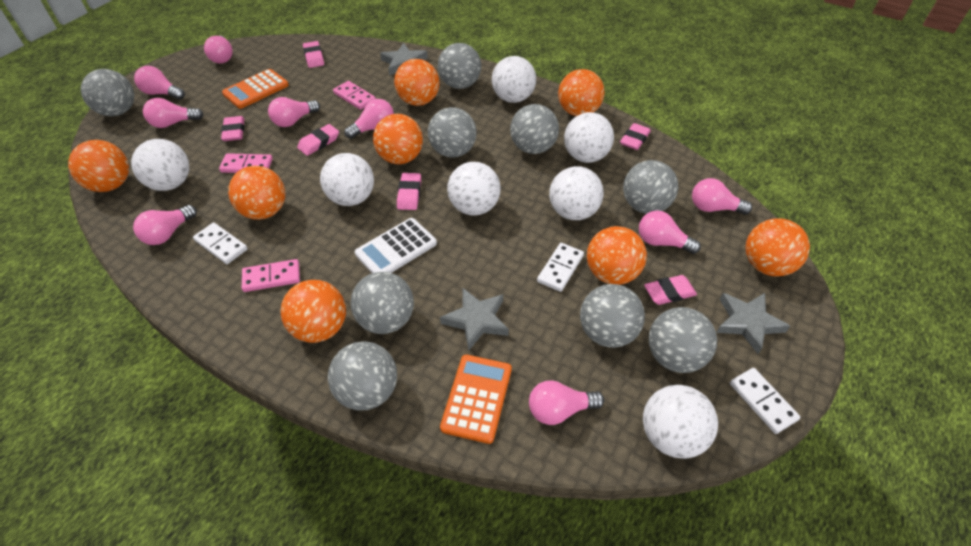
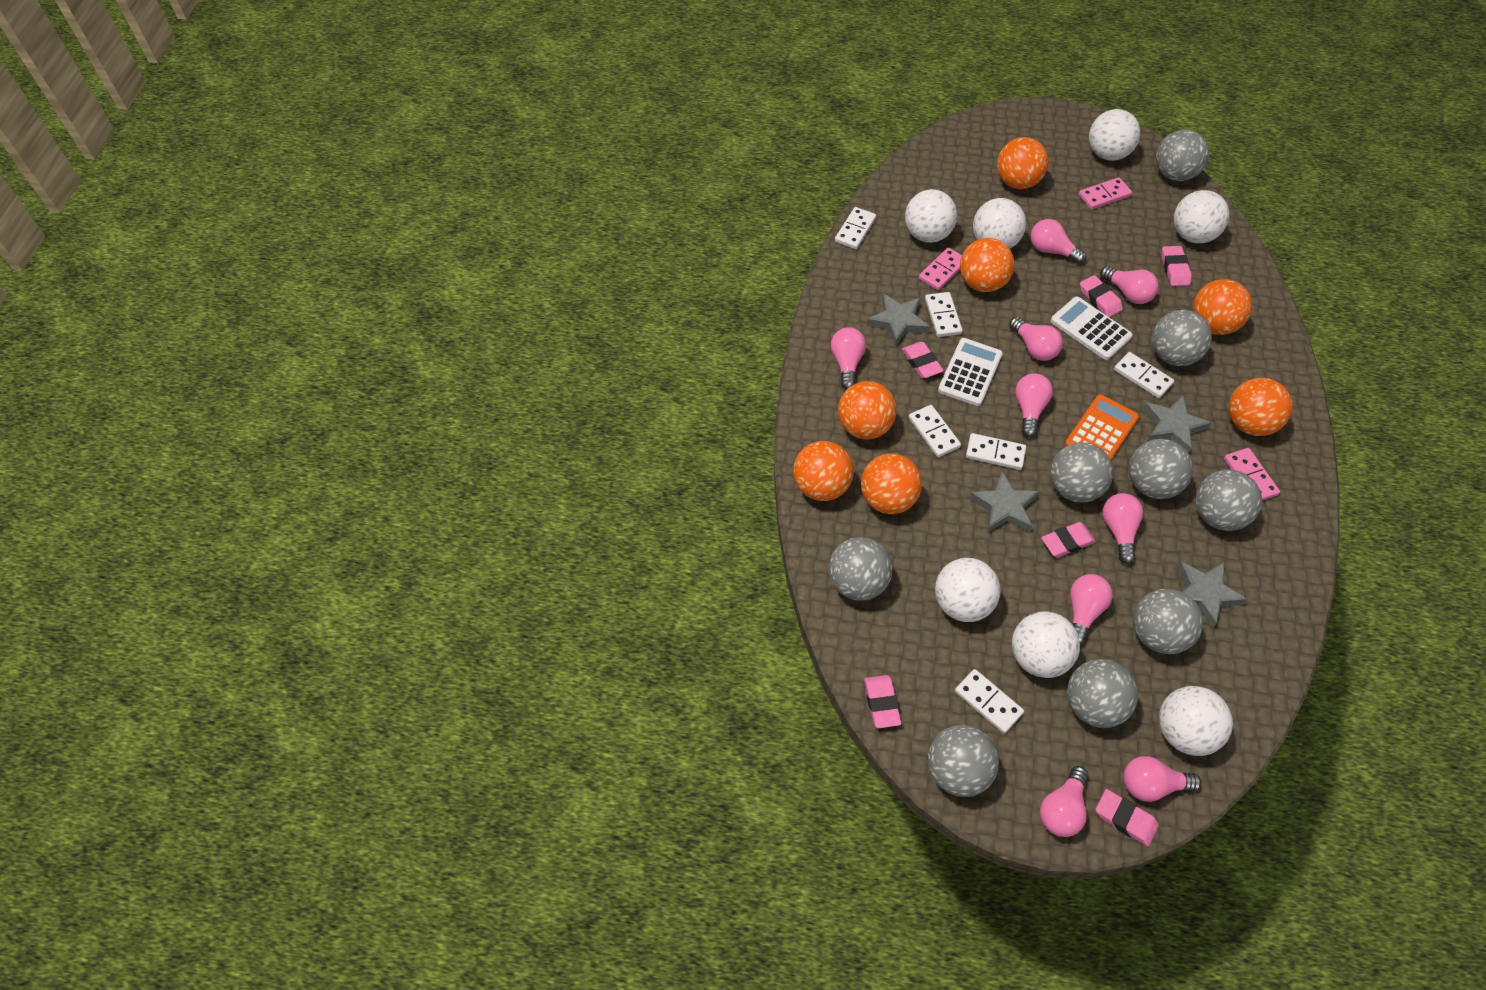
grey star: 3 -> 4
orange ball: 8 -> 7
orange calculator: 2 -> 1
white calculator: 1 -> 2
white domino: 3 -> 6

